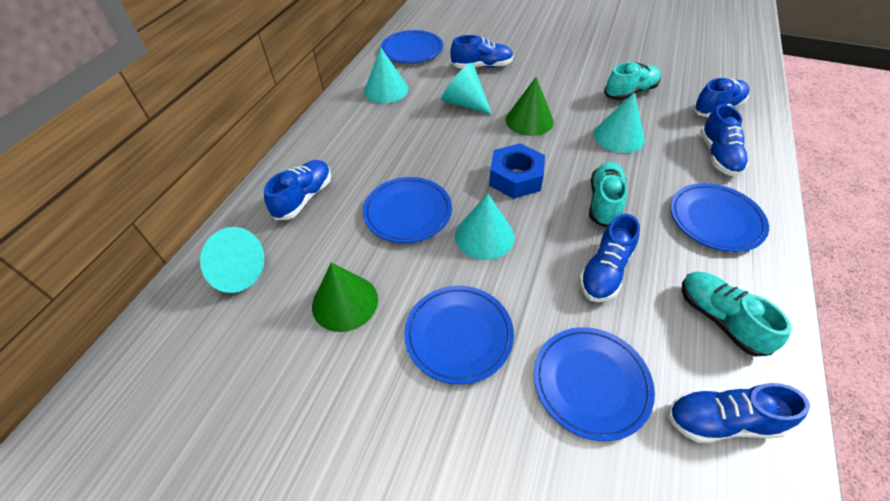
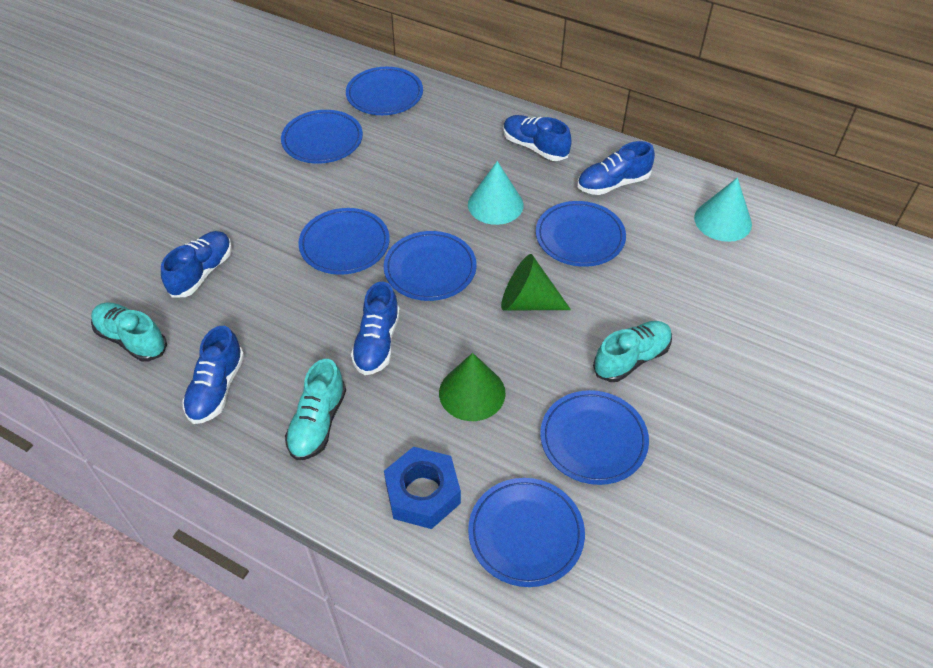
blue plate: 5 -> 7
blue shoe: 6 -> 5
turquoise cone: 5 -> 2

